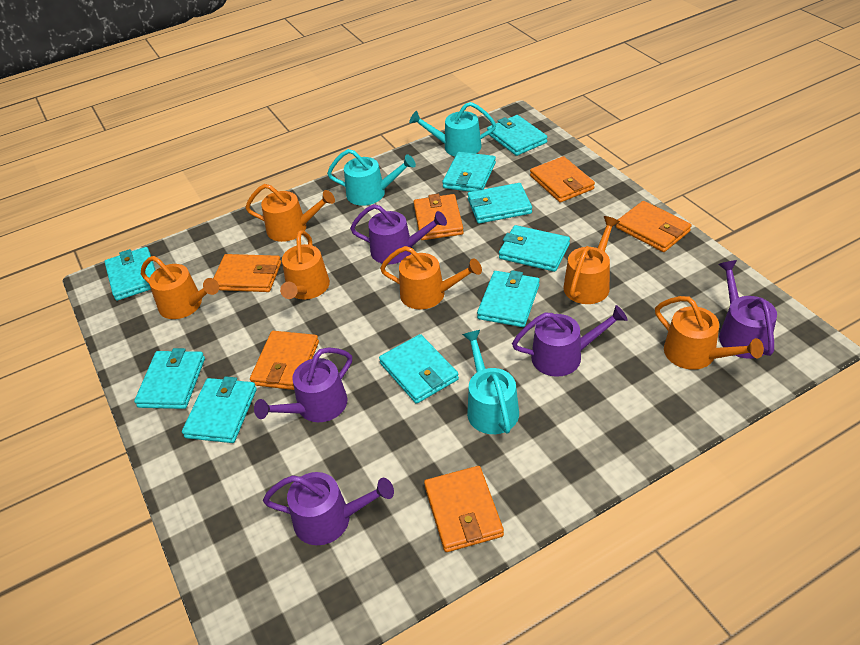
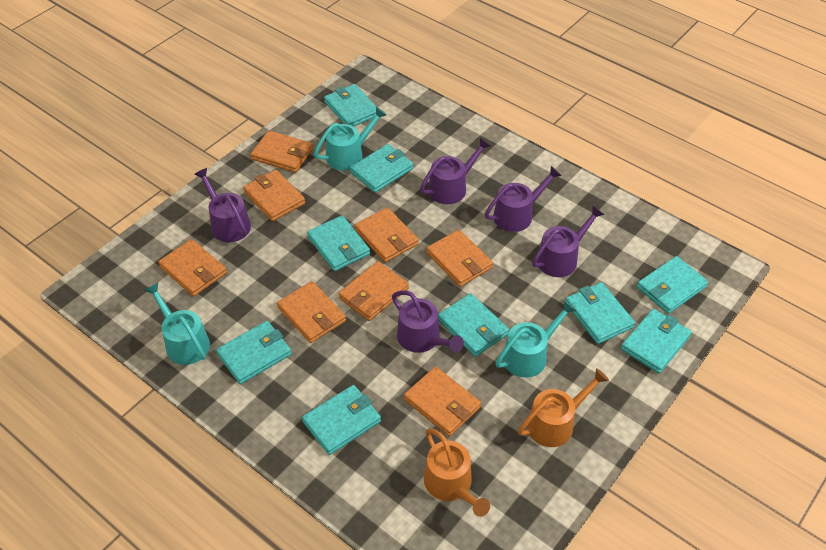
orange wallet: 6 -> 8
orange watering can: 6 -> 2

